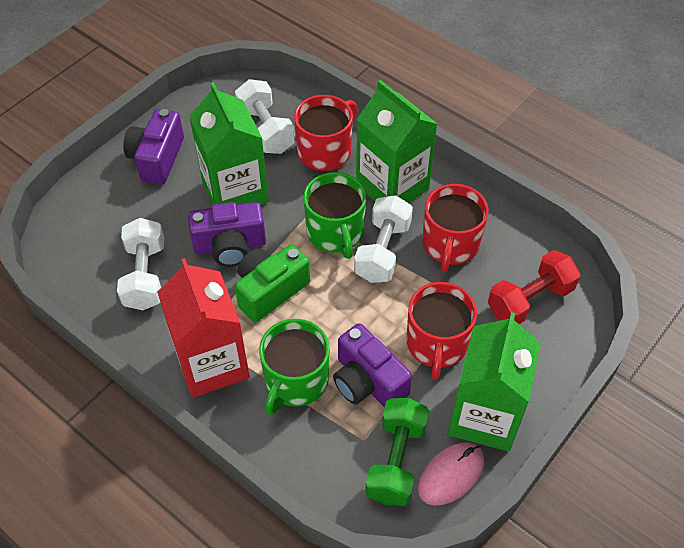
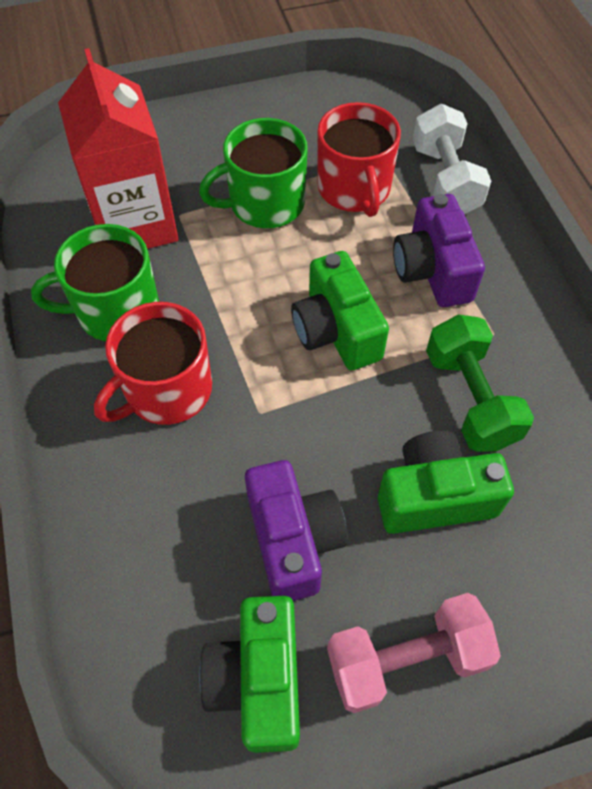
green camera: 1 -> 3
green carton: 3 -> 0
pink dumbbell: 0 -> 1
pink mouse: 1 -> 0
purple camera: 3 -> 2
red dumbbell: 1 -> 0
red mug: 3 -> 2
white dumbbell: 3 -> 1

